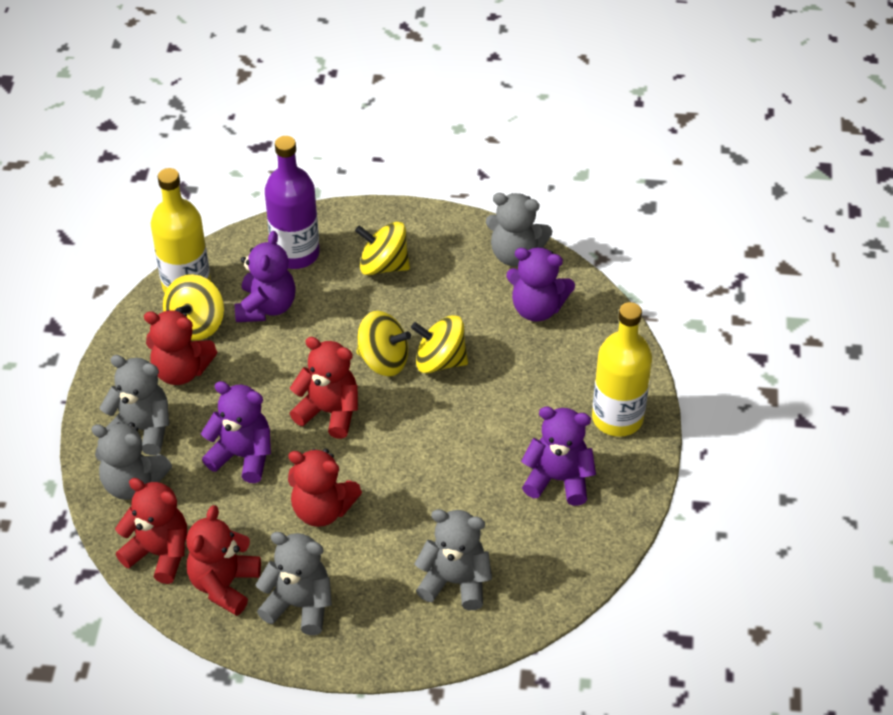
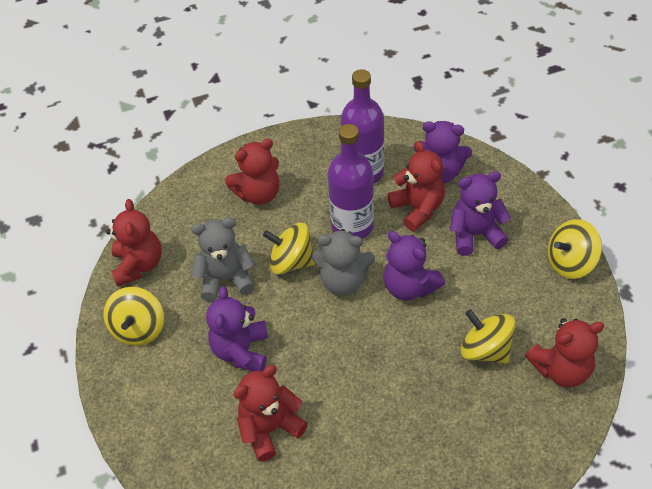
grey teddy bear: 5 -> 2
purple bottle: 1 -> 2
yellow bottle: 2 -> 0

